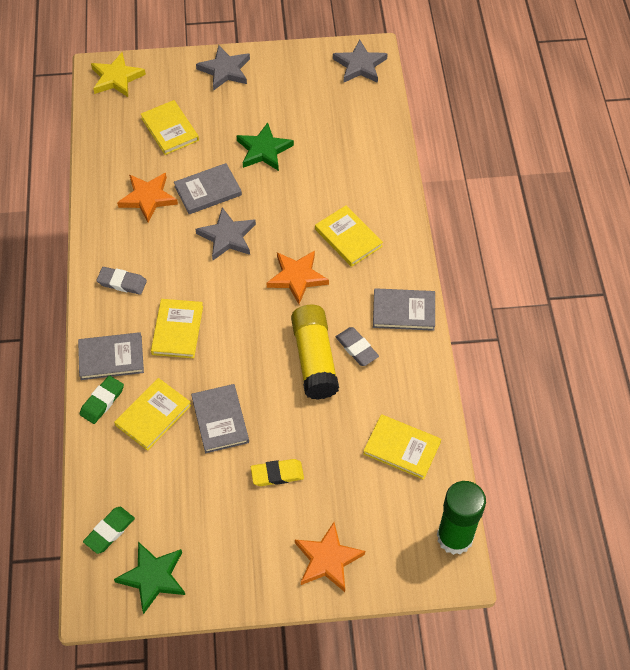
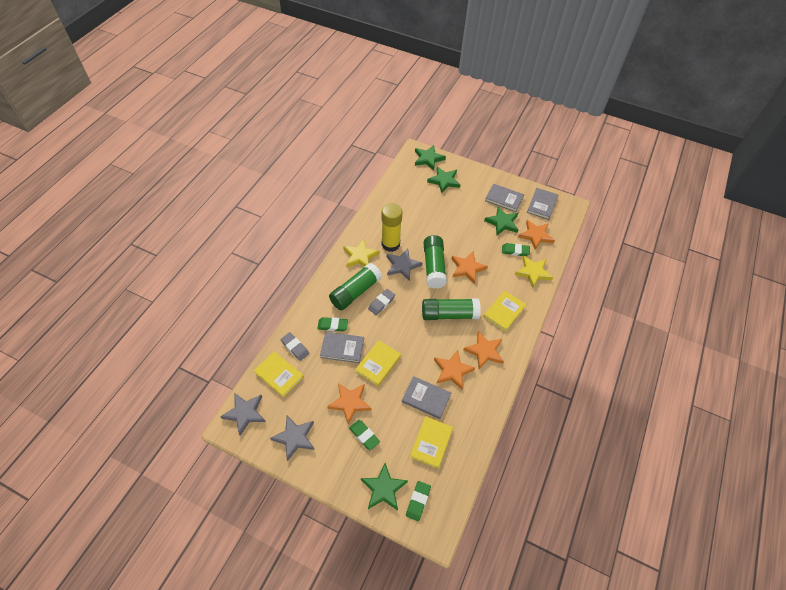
green eraser: 2 -> 4
green glue stick: 1 -> 3
green star: 2 -> 4
orange star: 3 -> 5
yellow book: 5 -> 4
yellow eraser: 1 -> 0
yellow star: 1 -> 2

